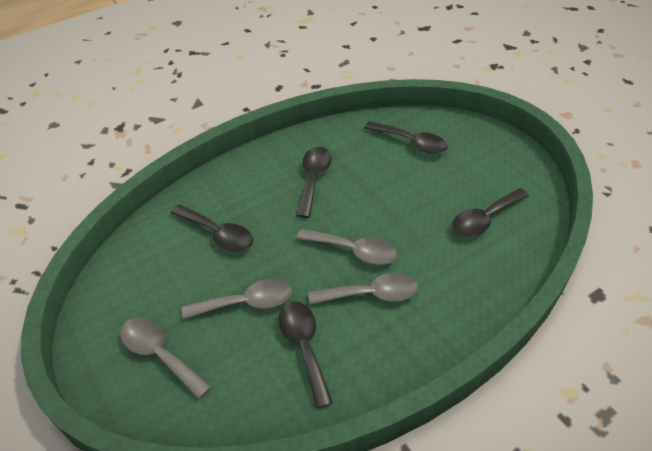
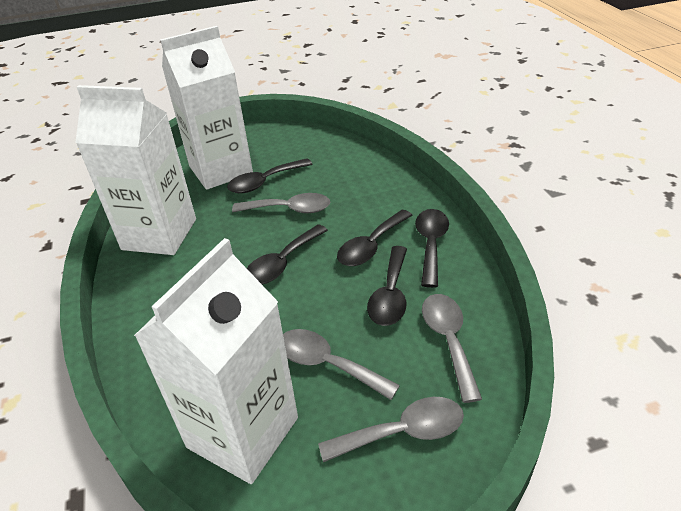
white carton: 0 -> 3

